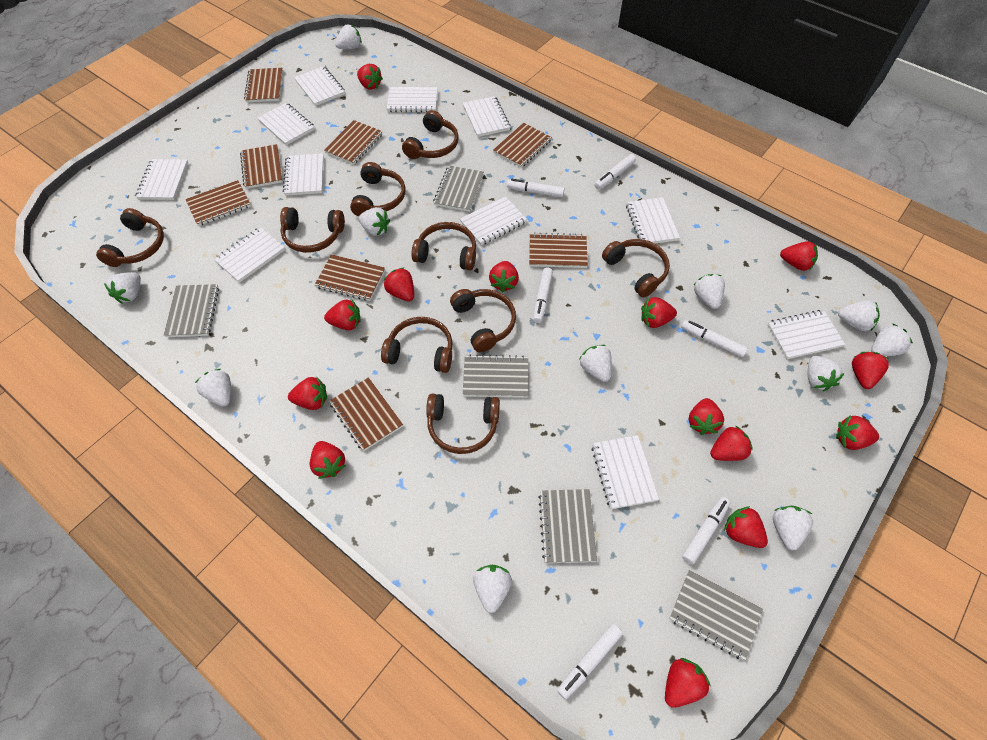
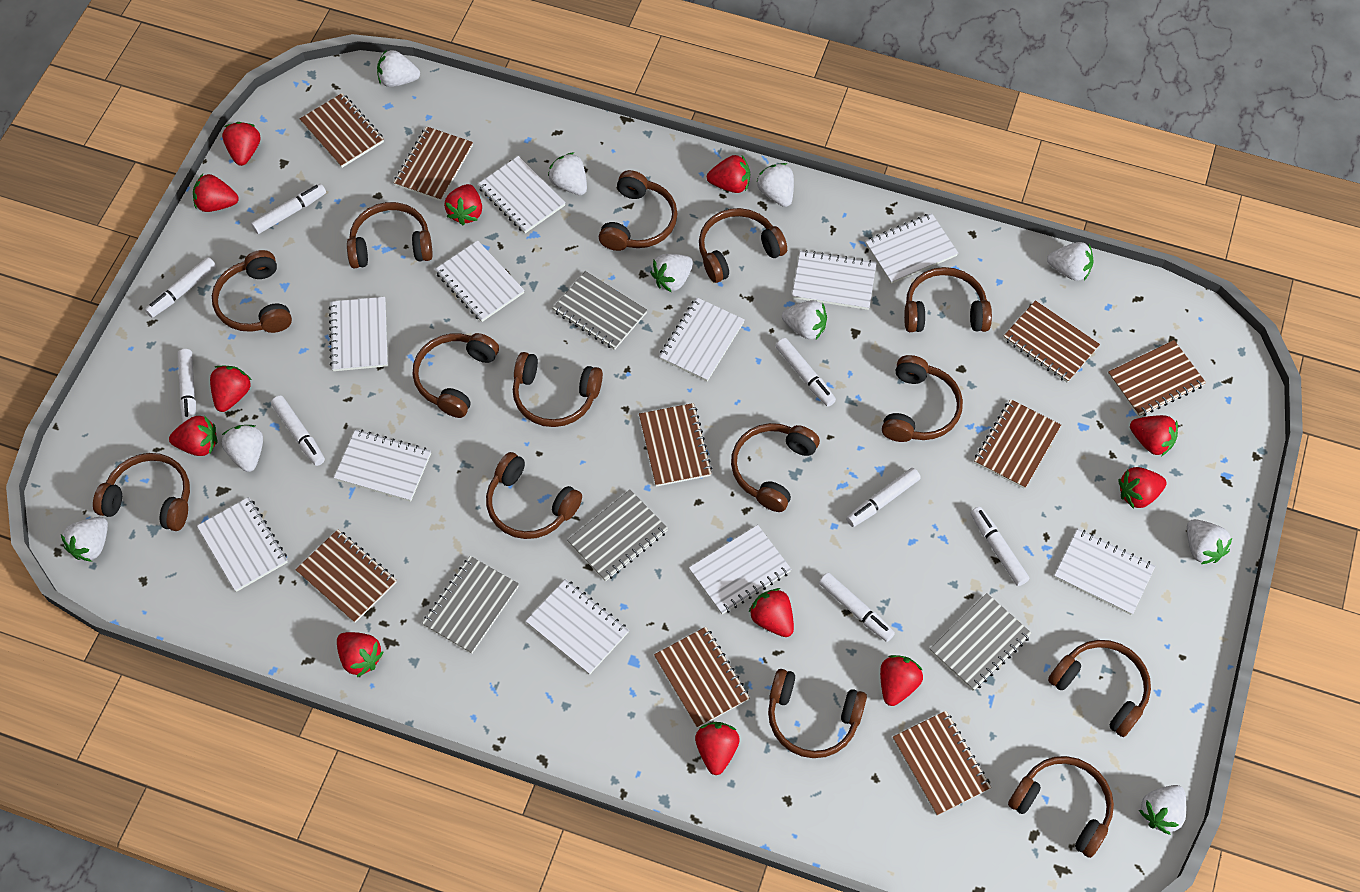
brown headphones: 9 -> 14
brown notebook: 8 -> 9
grey notebook: 5 -> 4
red strawberry: 14 -> 12
white marker: 6 -> 8
white strawberry: 11 -> 10

